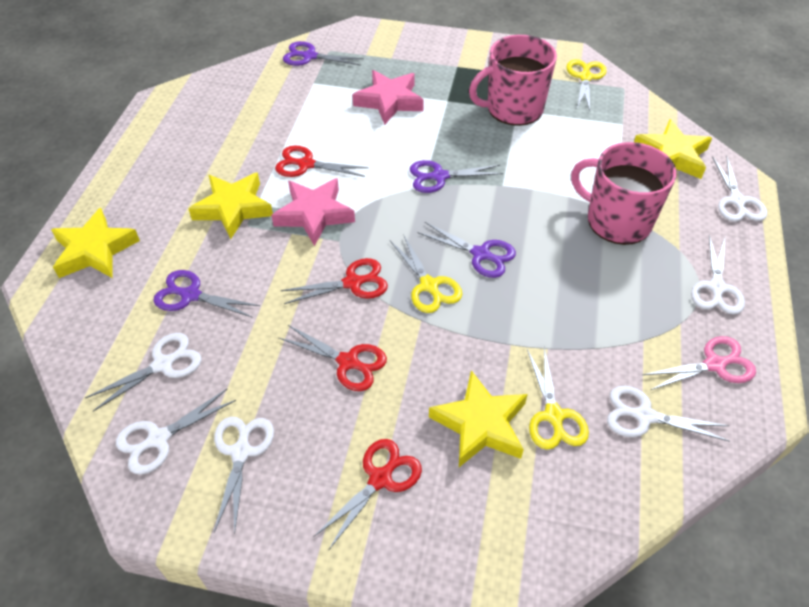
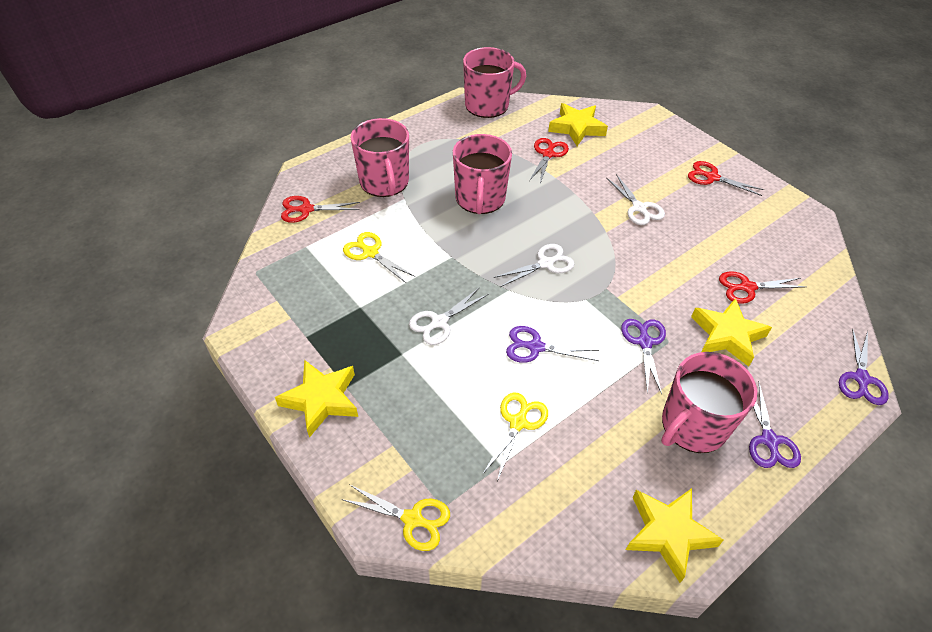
pink mug: 2 -> 4
pink scissors: 1 -> 0
pink star: 2 -> 0
white scissors: 6 -> 3

